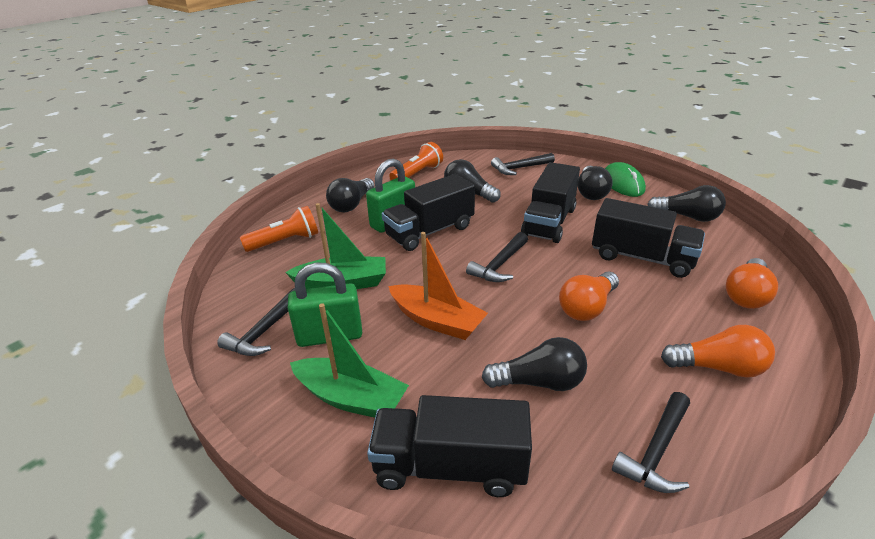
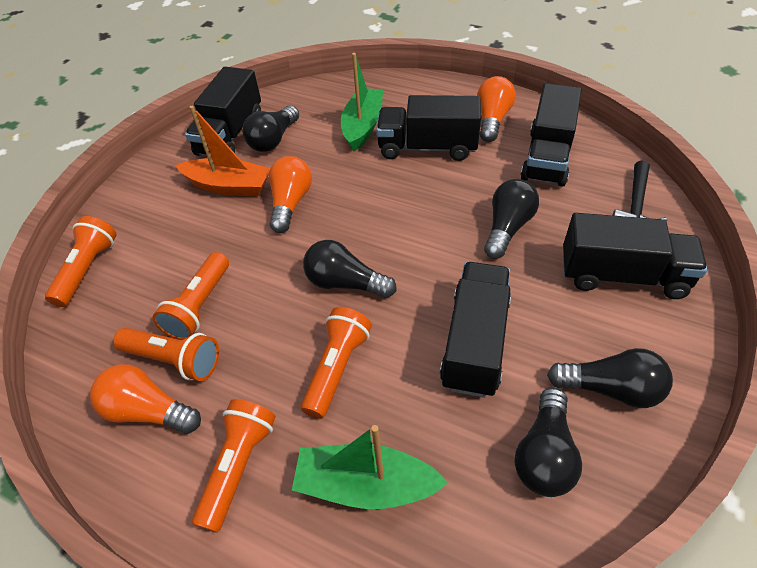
black hammer: 4 -> 1
black truck: 4 -> 5
green mouse: 1 -> 0
green padlock: 2 -> 0
orange flashlight: 2 -> 5

